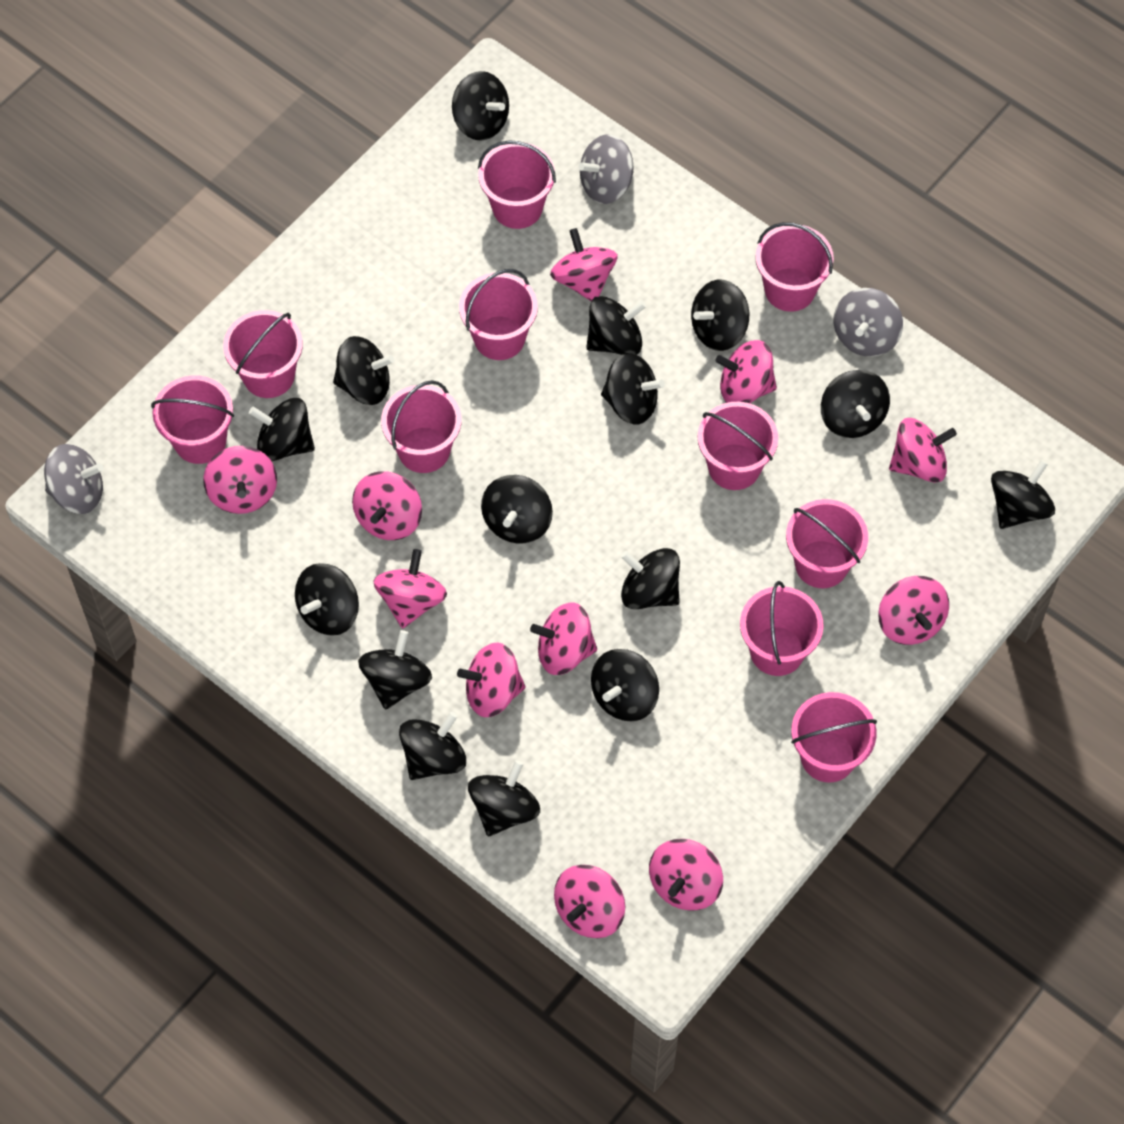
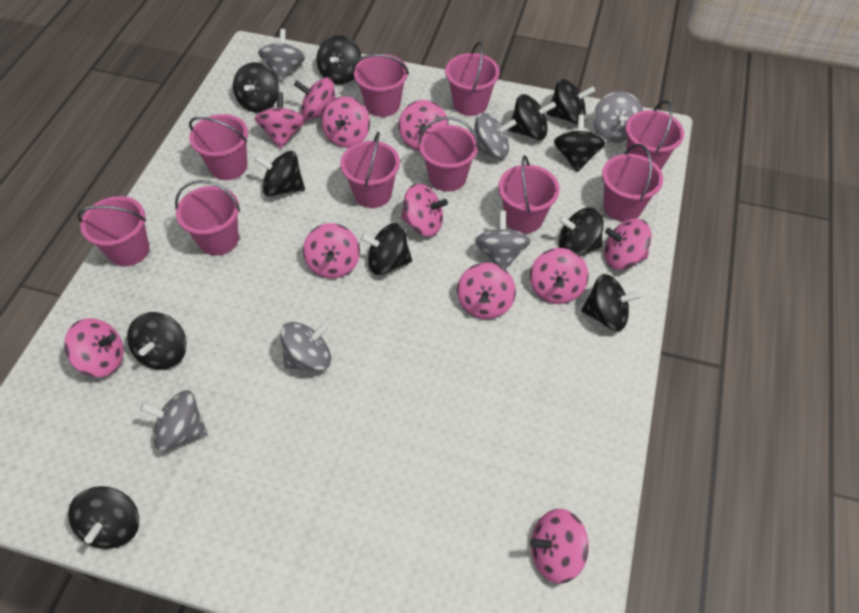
black spinning top: 15 -> 11
grey spinning top: 3 -> 6

